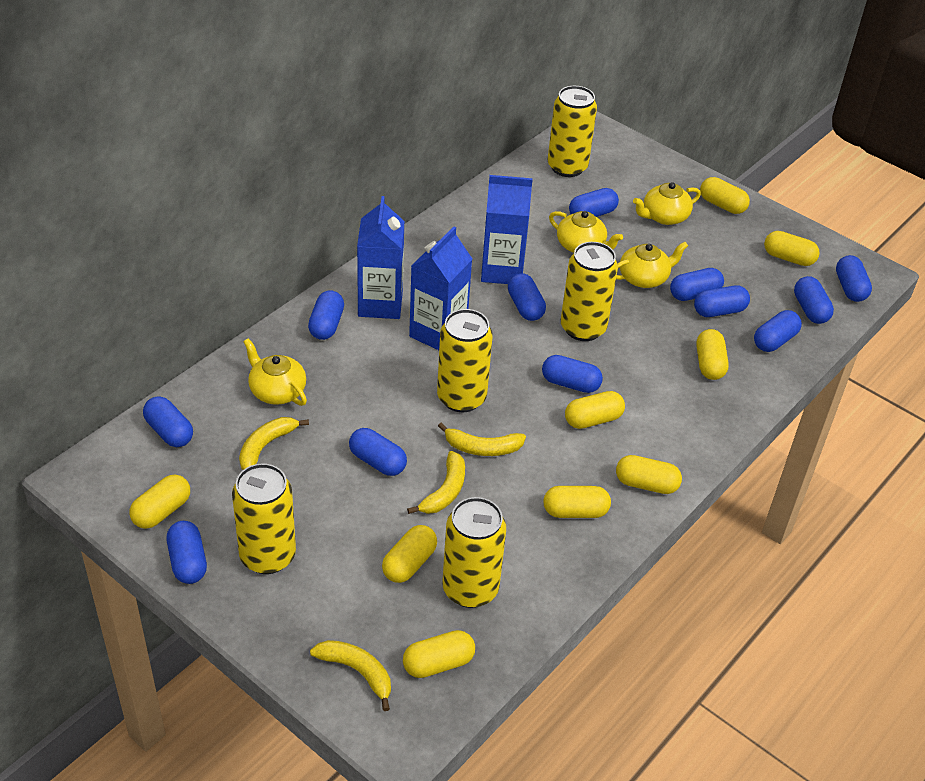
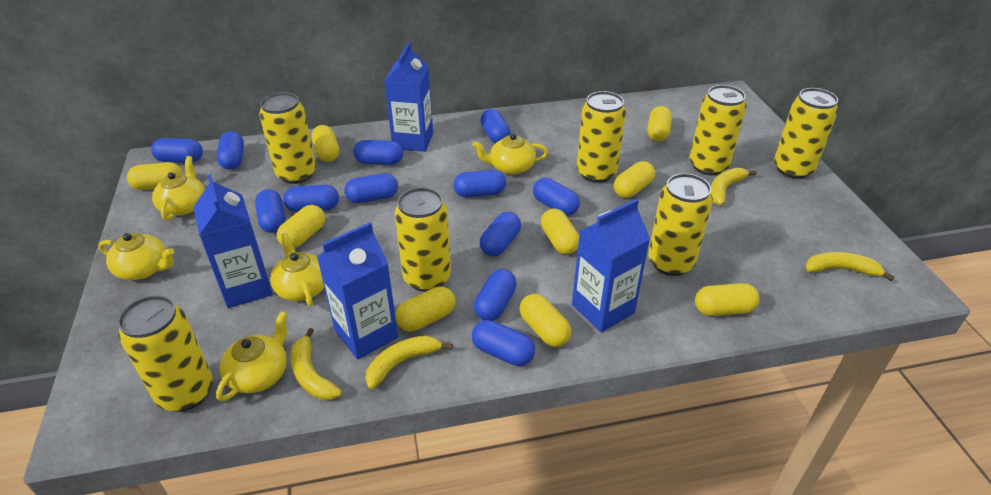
blue carton: 3 -> 4
yellow can: 5 -> 7
yellow teapot: 4 -> 5

